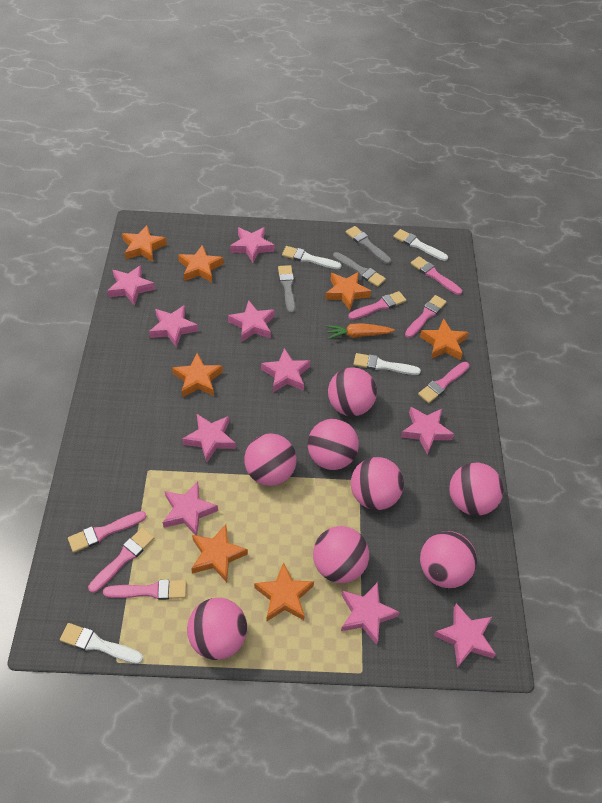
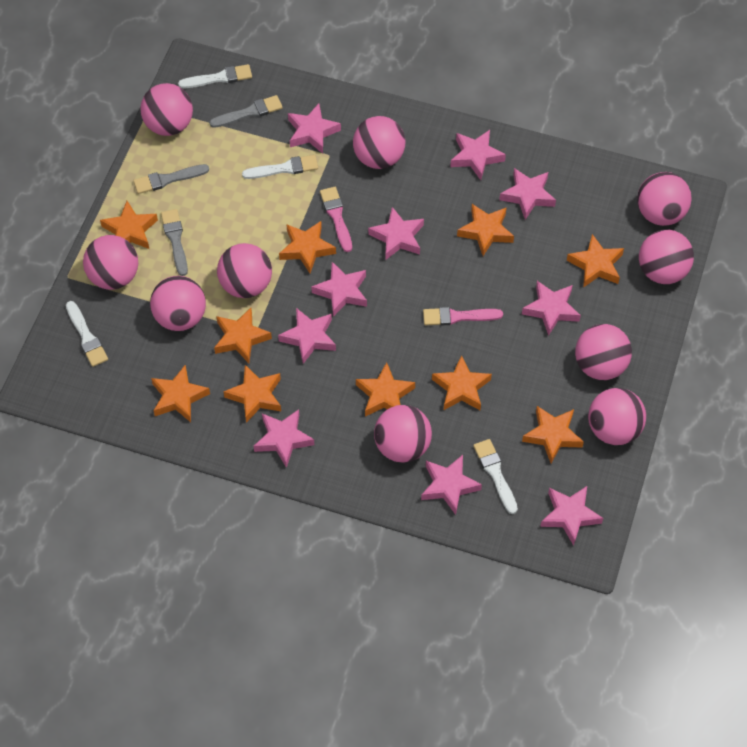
orange carrot: 1 -> 0
orange star: 7 -> 10
pink ball: 8 -> 10
pink brush: 7 -> 2

